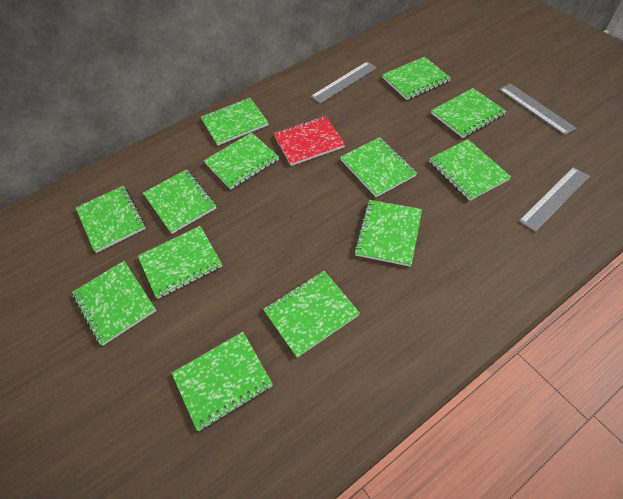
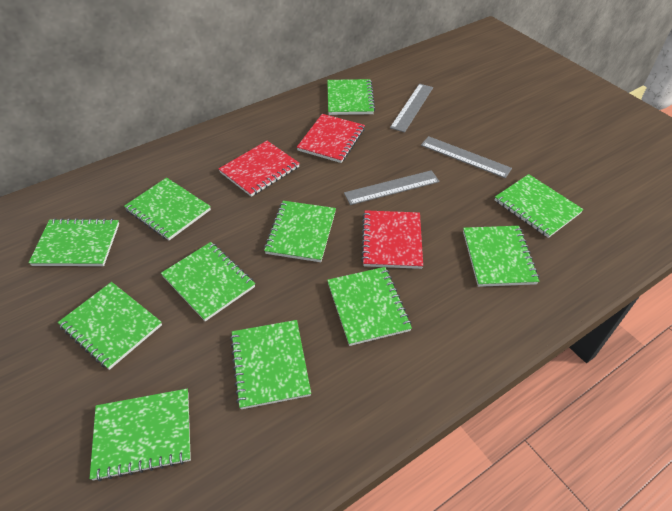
green notebook: 13 -> 11
red notebook: 1 -> 3

